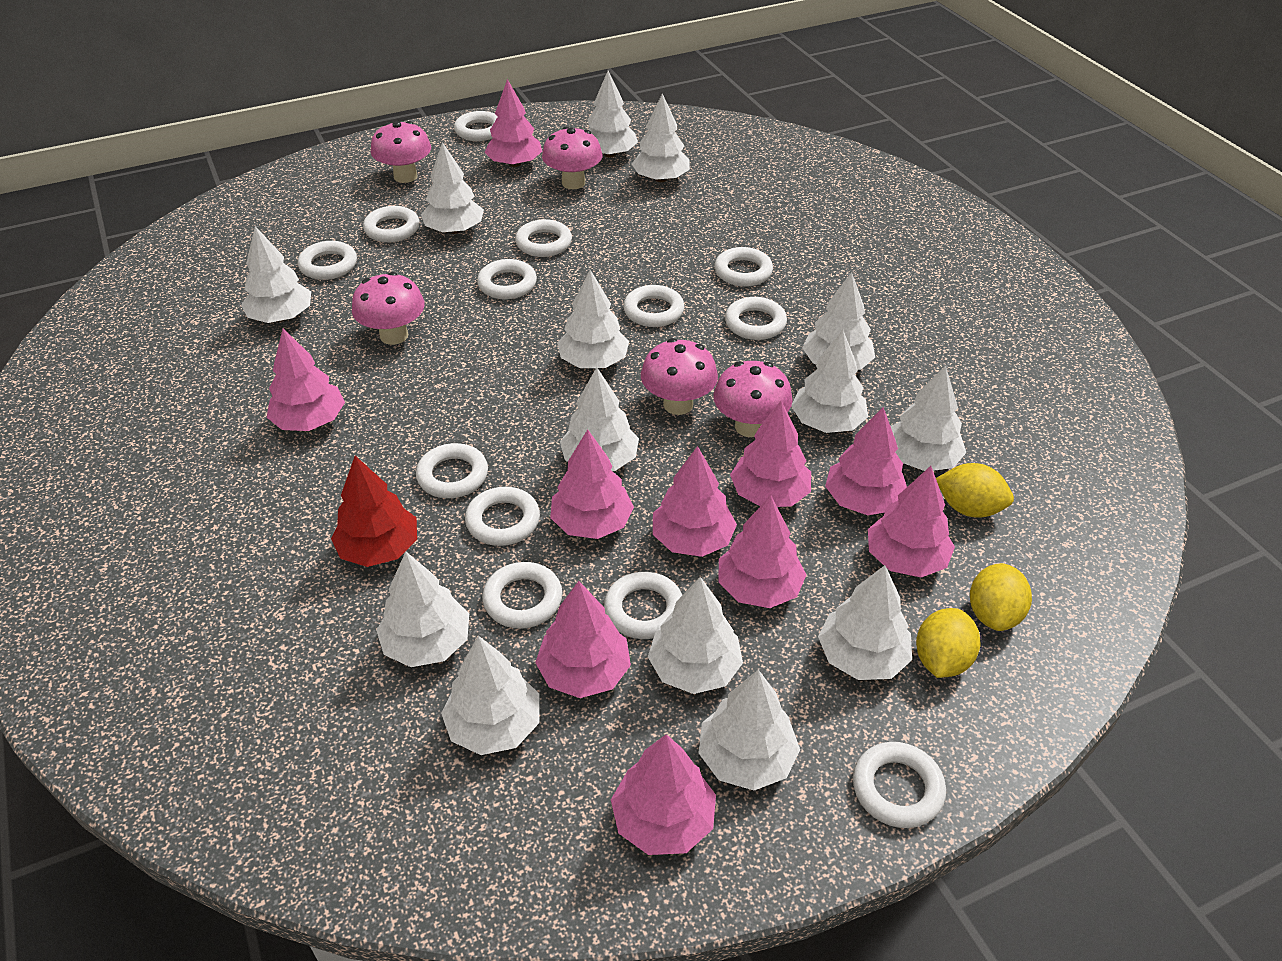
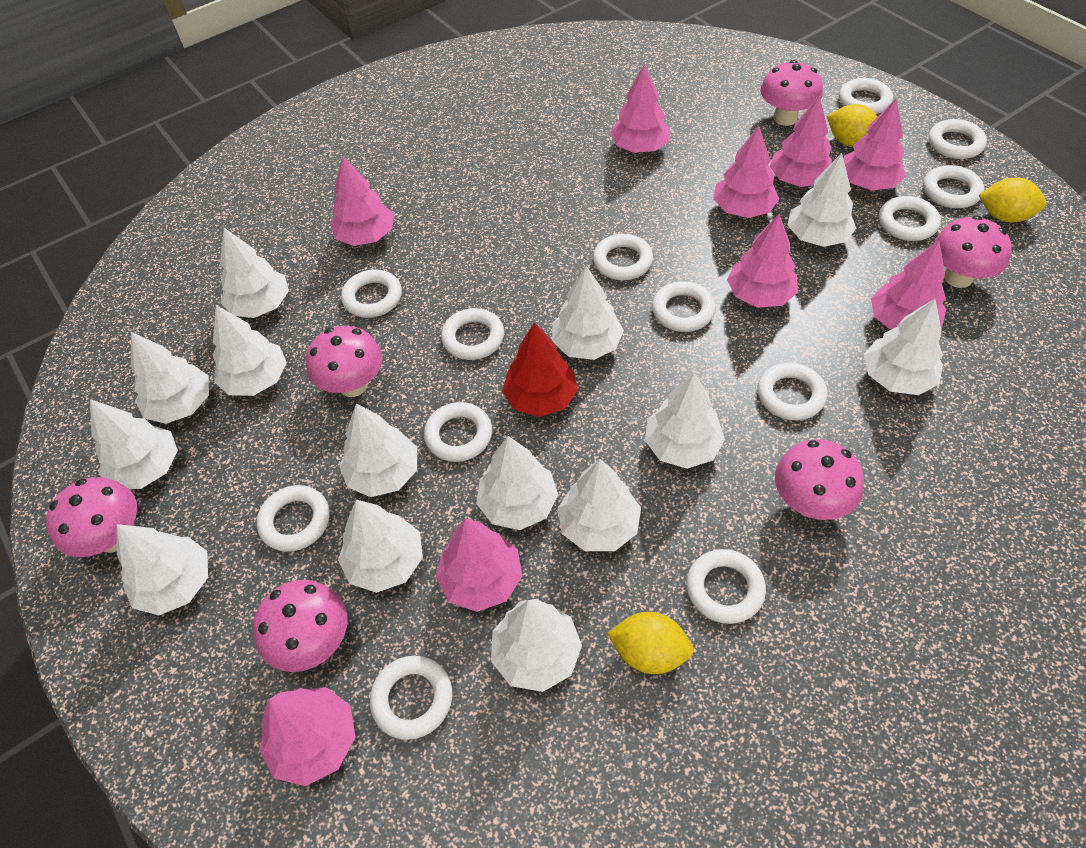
pink mushroom: 5 -> 6
pink tree: 10 -> 9

